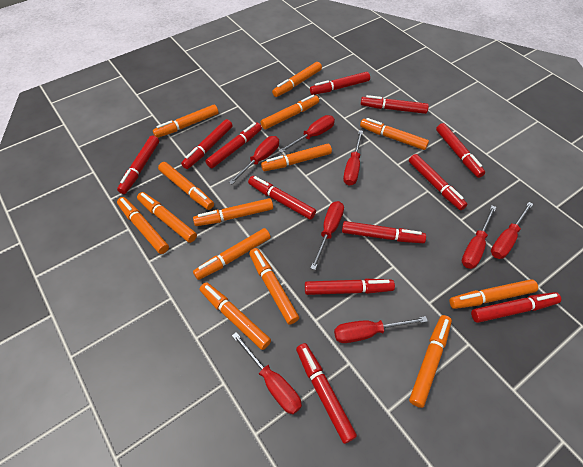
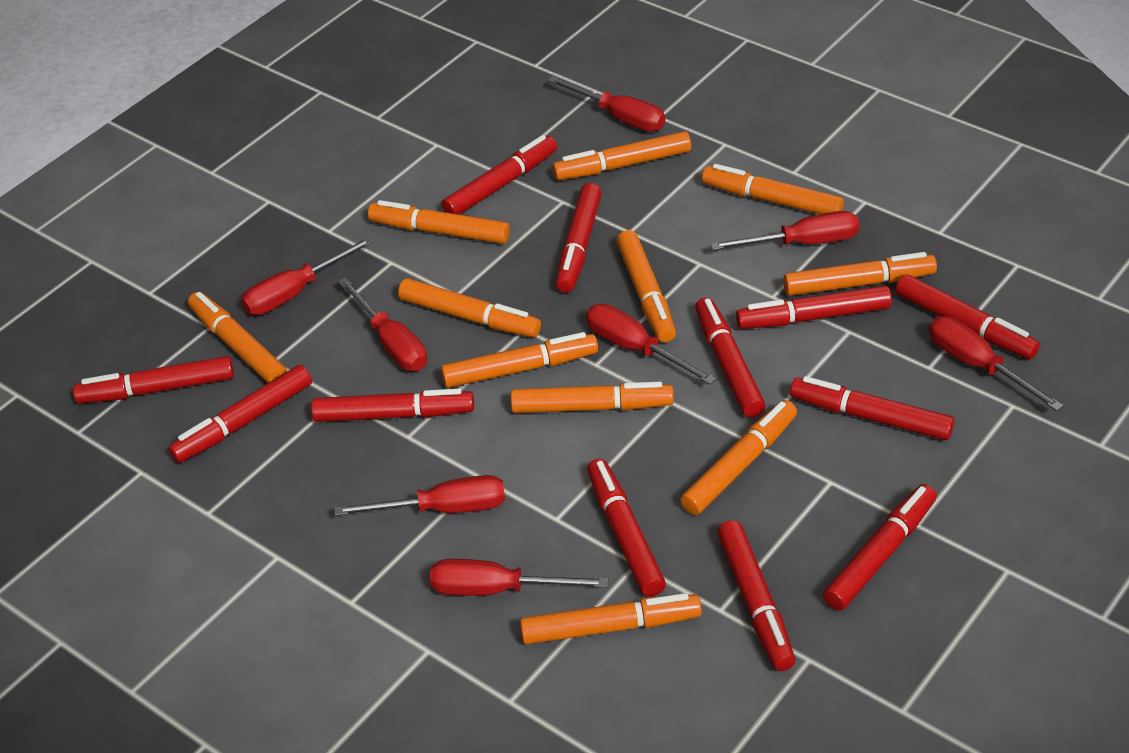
orange marker: 14 -> 11

